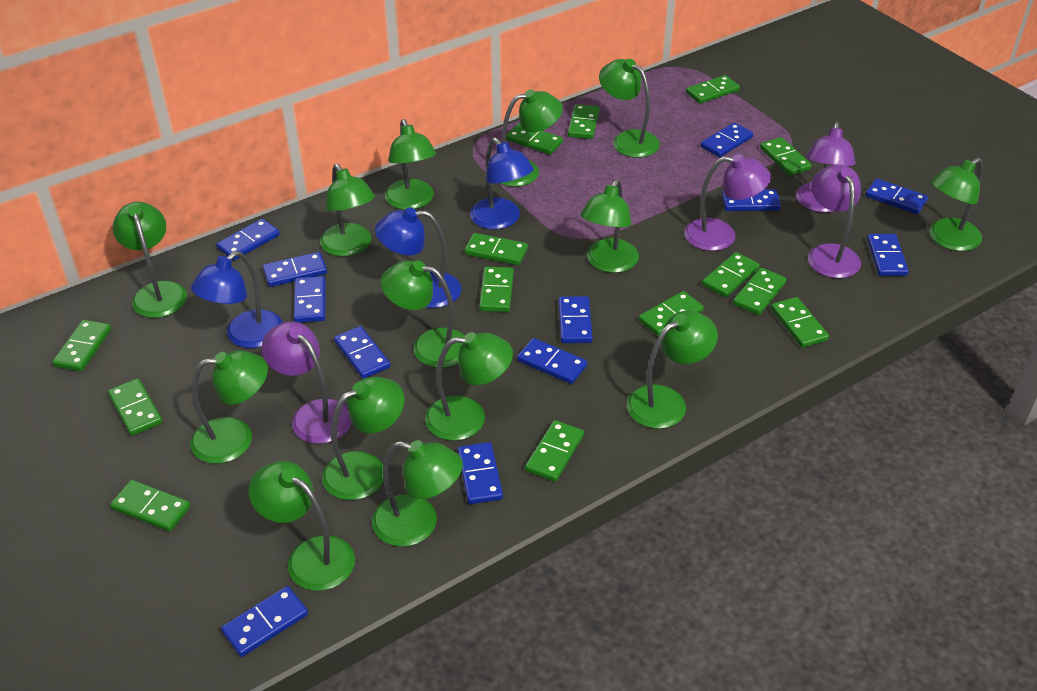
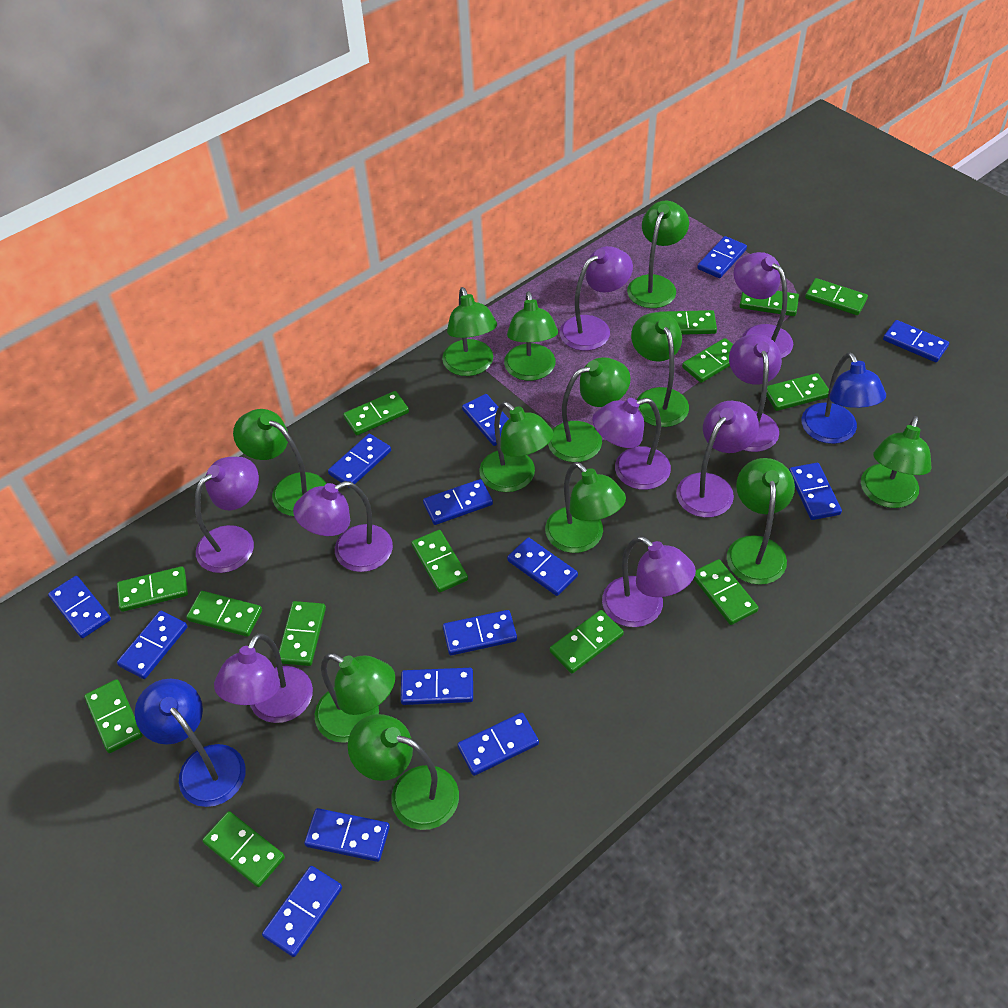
blue domino: 12 -> 14
blue lamp: 3 -> 2
green lamp: 14 -> 12
purple lamp: 4 -> 9

